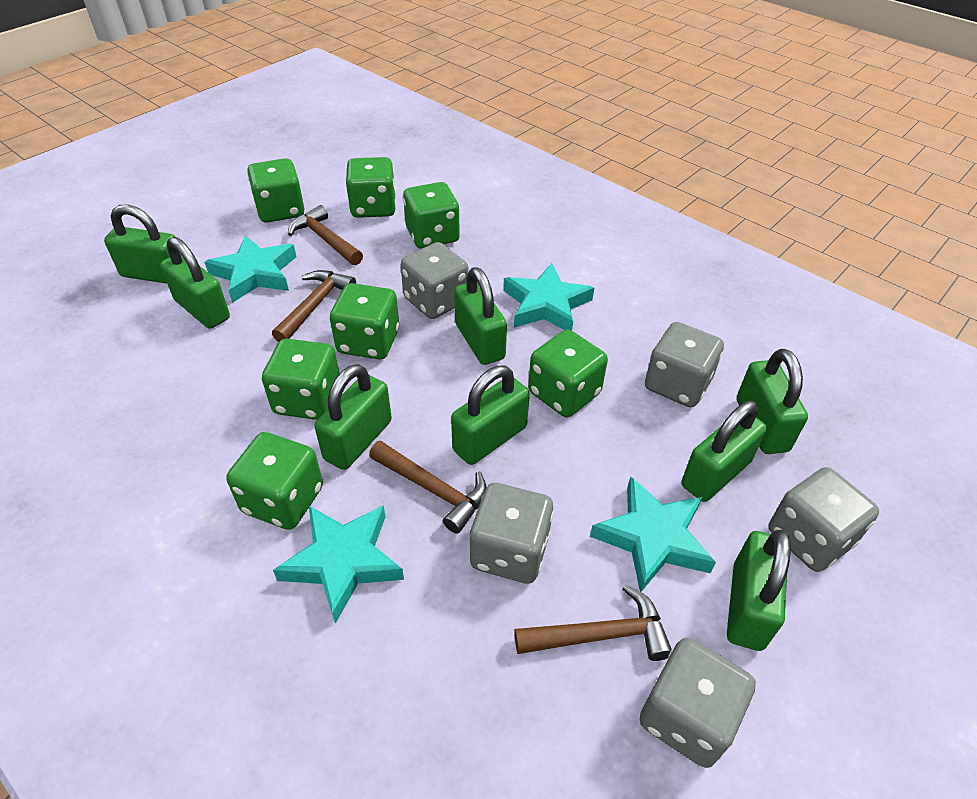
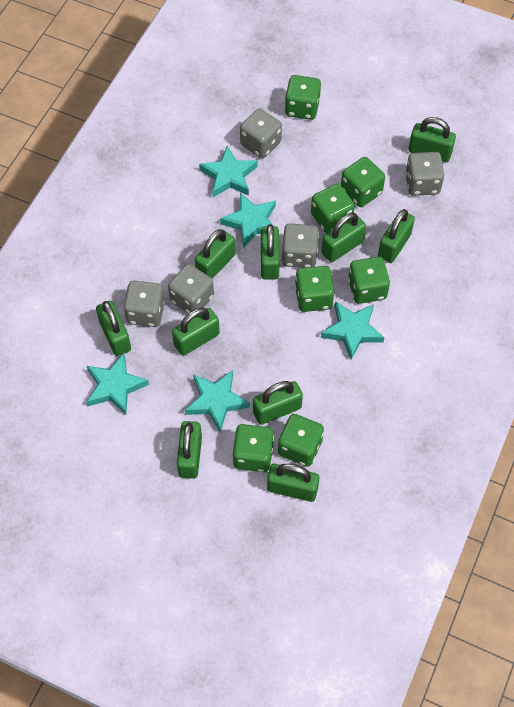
brown hammer: 4 -> 0
green padlock: 8 -> 10
turquoise star: 4 -> 5

